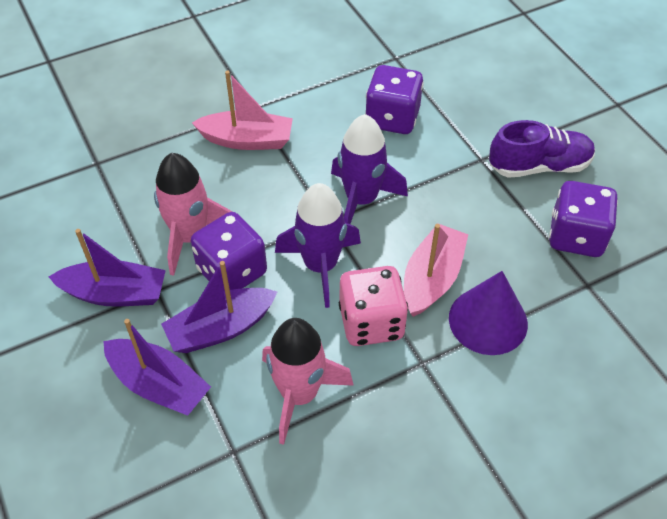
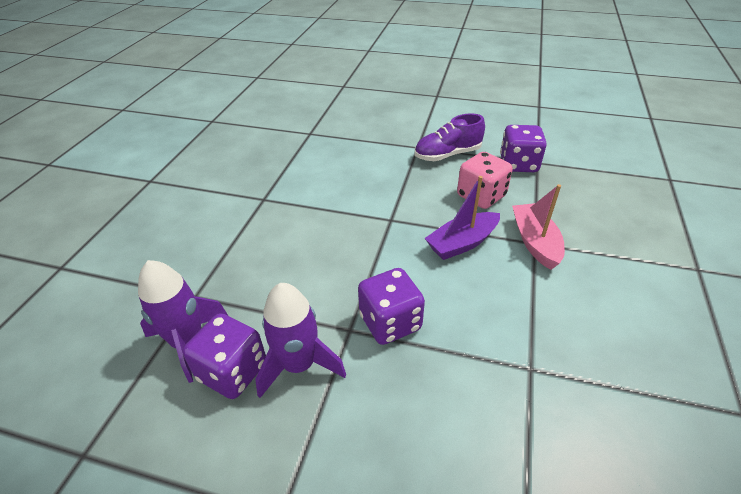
pink boat: 2 -> 1
pink rocket: 2 -> 0
purple boat: 3 -> 1
purple cone: 1 -> 0

